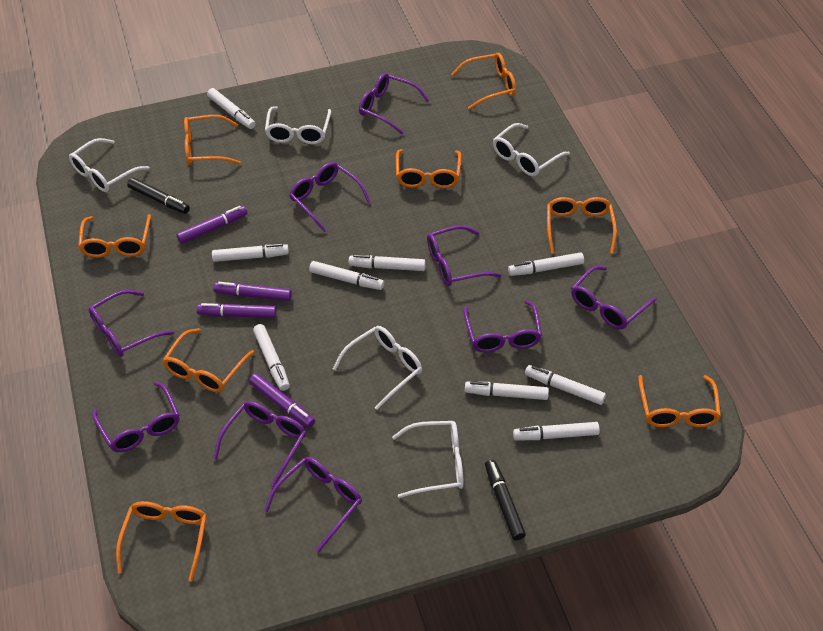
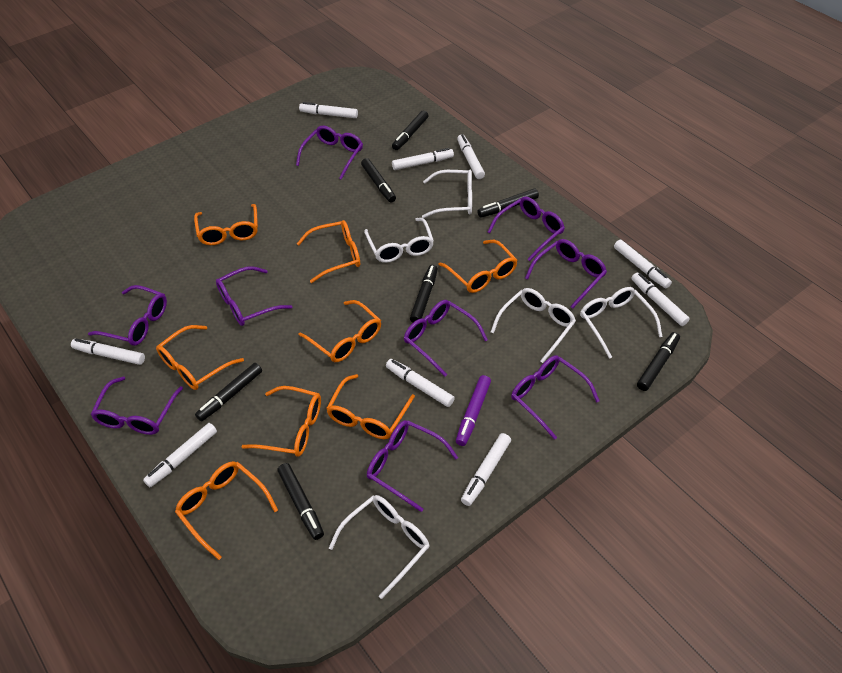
black marker: 2 -> 7
purple marker: 4 -> 1

